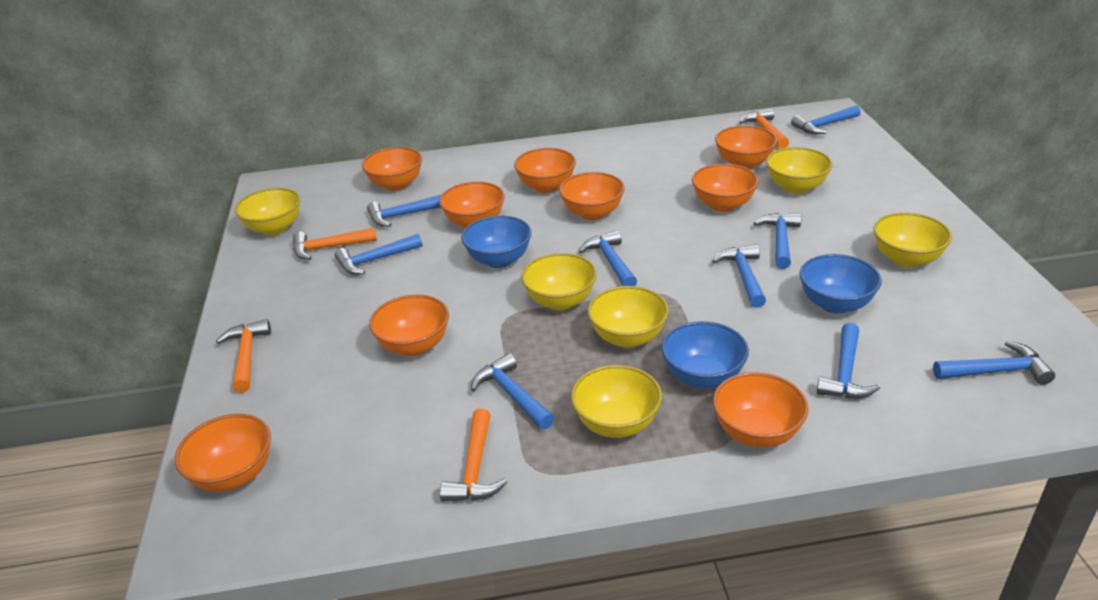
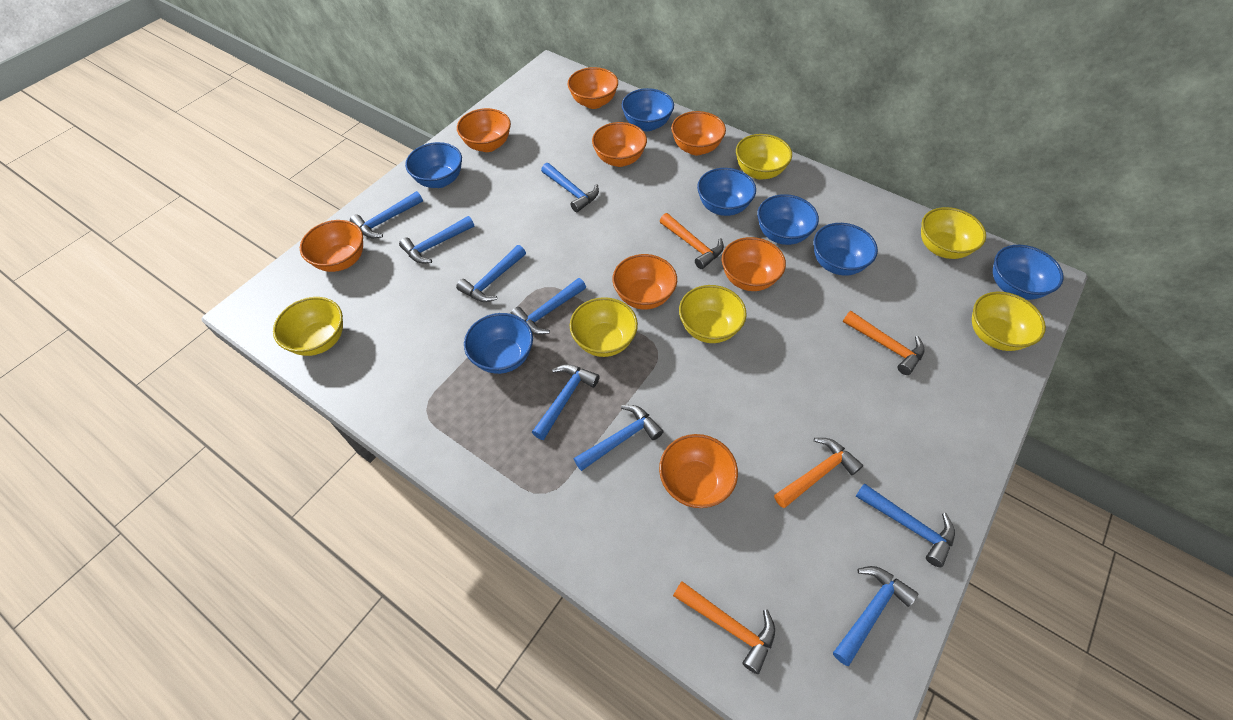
blue bowl: 3 -> 7
orange bowl: 9 -> 8

